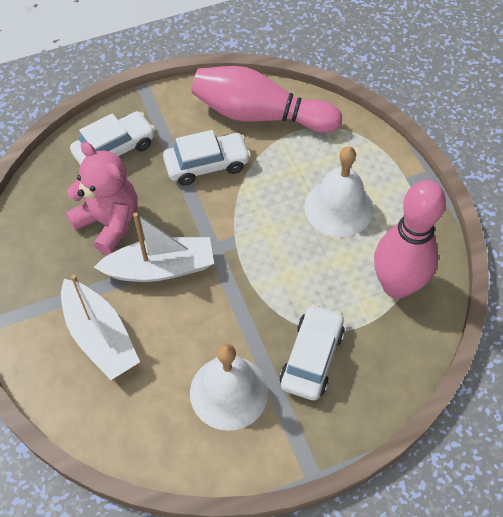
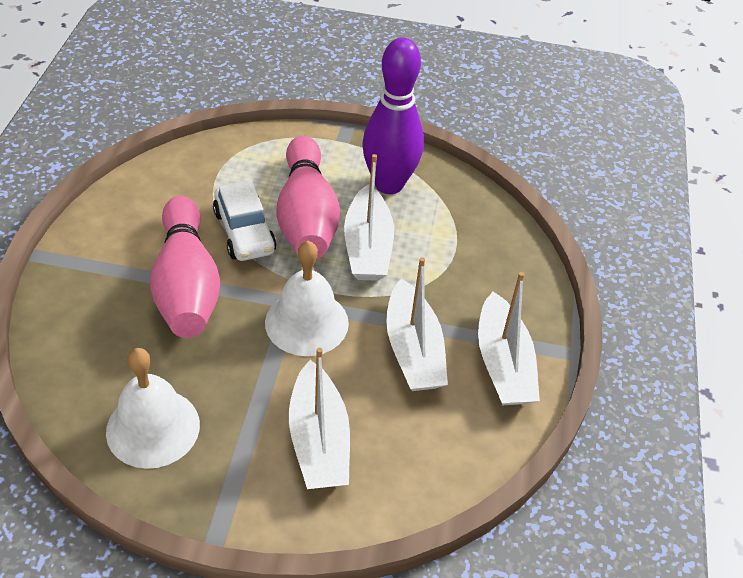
pink teddy bear: 1 -> 0
purple bowling pin: 0 -> 1
white boat: 2 -> 4
white car: 3 -> 1

